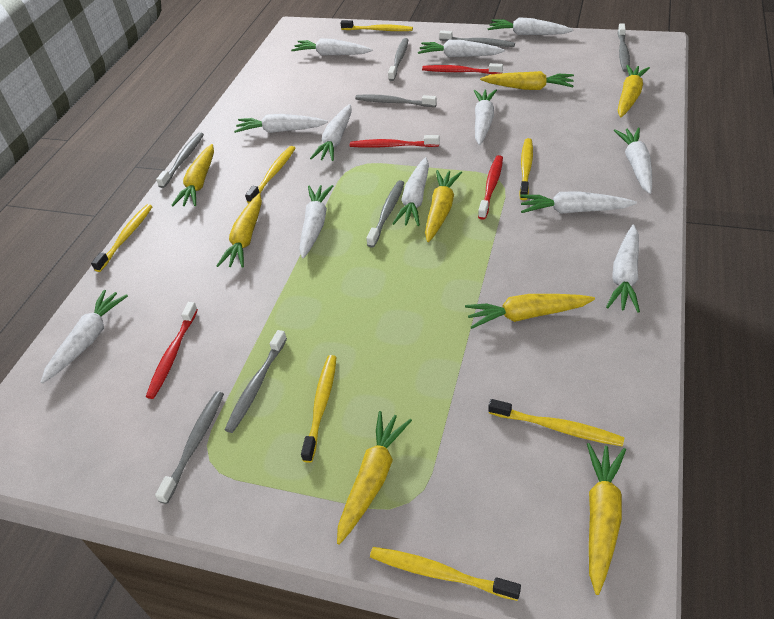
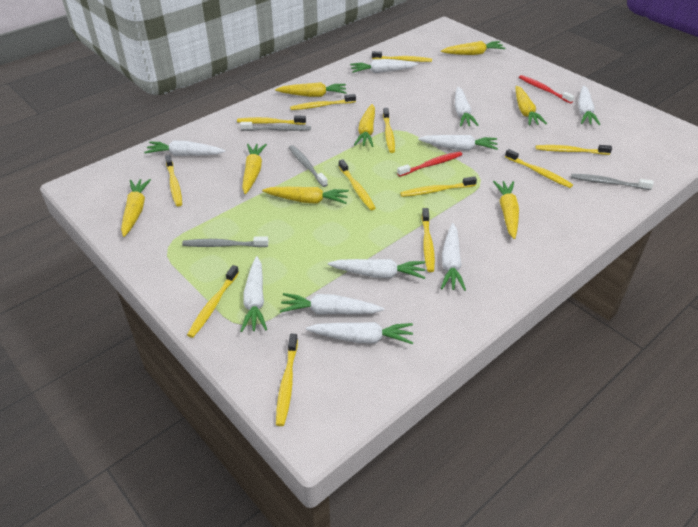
grey toothbrush: 8 -> 4
red toothbrush: 4 -> 2
white carrot: 12 -> 10
yellow toothbrush: 7 -> 12

